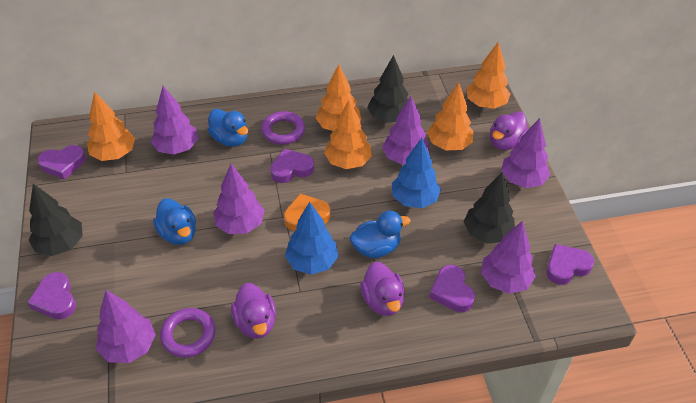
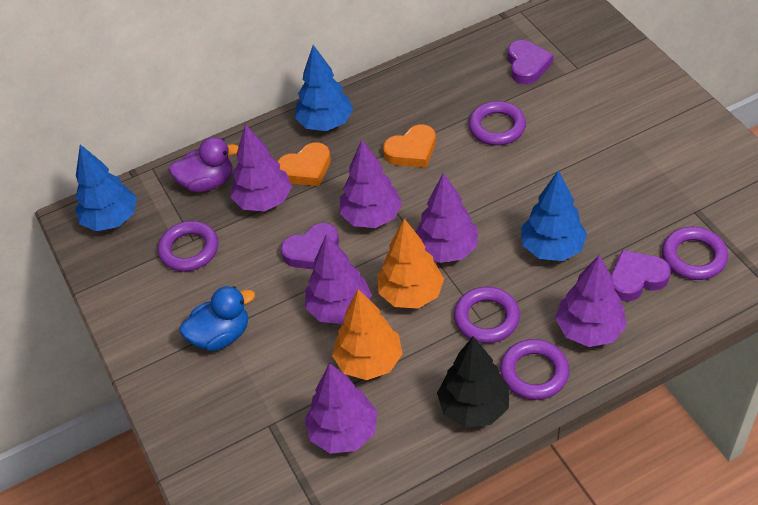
black tree: 3 -> 1
blue duck: 3 -> 1
blue tree: 2 -> 3
orange heart: 1 -> 2
orange tree: 5 -> 2
purple duck: 3 -> 1
purple heart: 5 -> 3
purple ring: 2 -> 5

